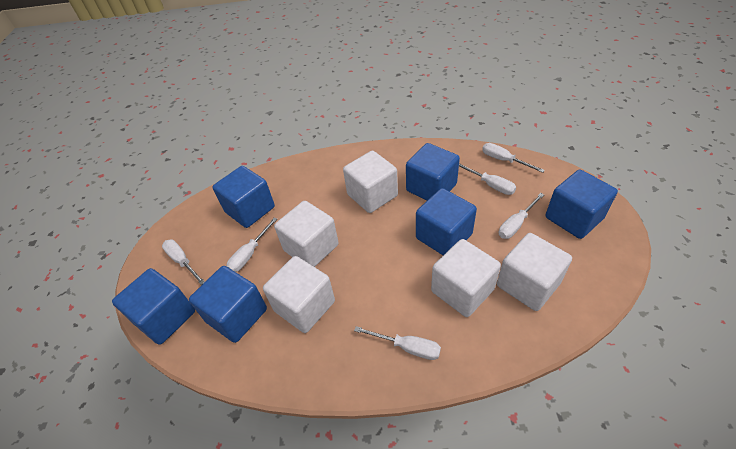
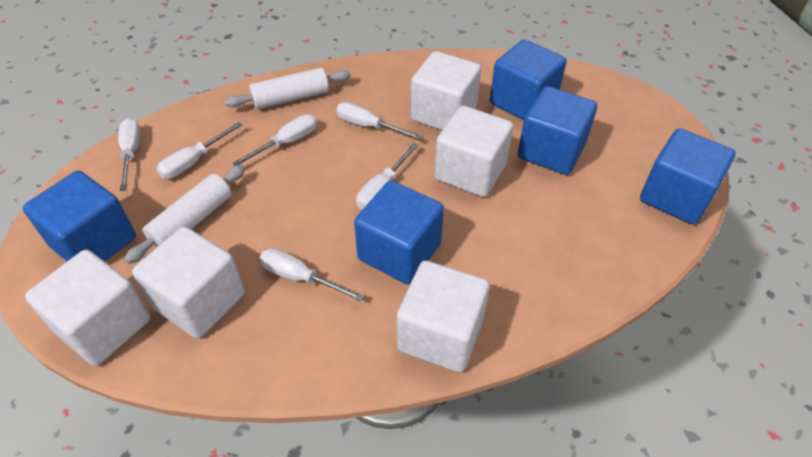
blue cube: 6 -> 5
white rolling pin: 0 -> 2

